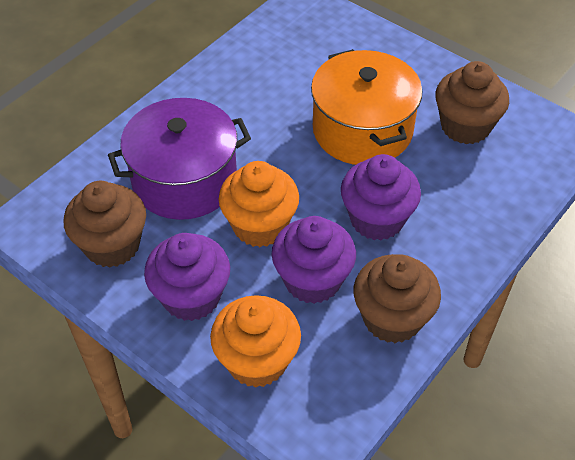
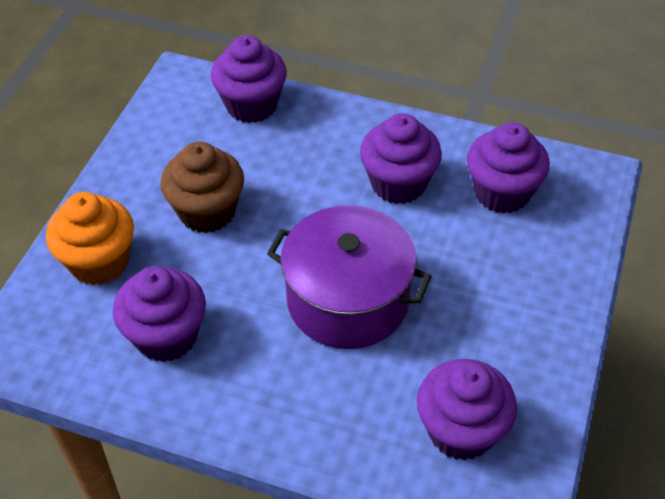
brown cupcake: 3 -> 1
orange cupcake: 2 -> 1
orange pot: 1 -> 0
purple cupcake: 3 -> 5

